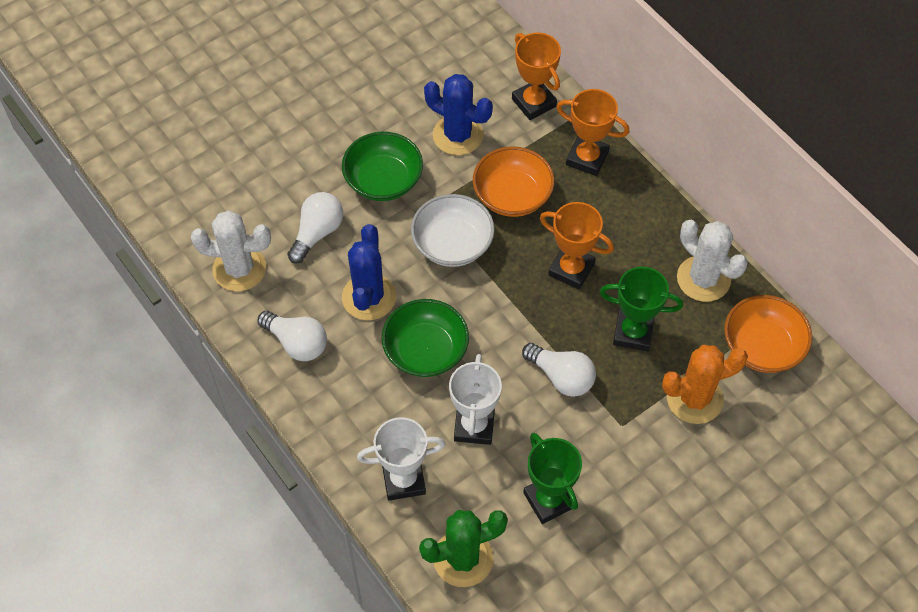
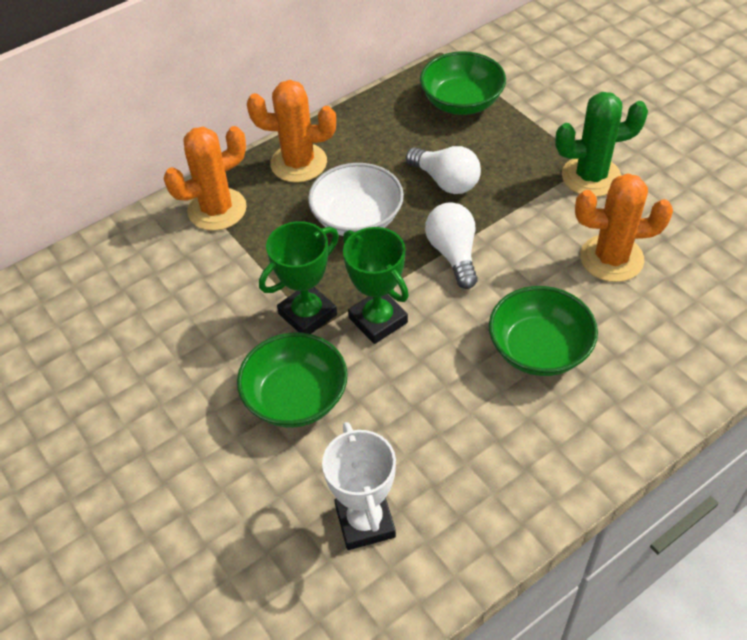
blue cactus: 2 -> 0
green bowl: 2 -> 3
orange bowl: 2 -> 0
orange cactus: 1 -> 3
orange trophy: 3 -> 0
white cactus: 2 -> 0
white light bulb: 3 -> 2
white trophy: 2 -> 1

